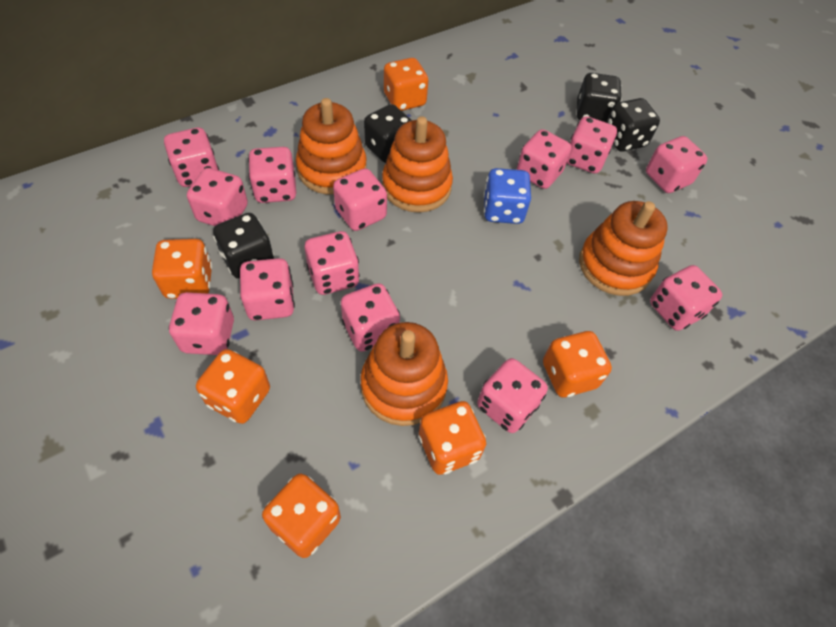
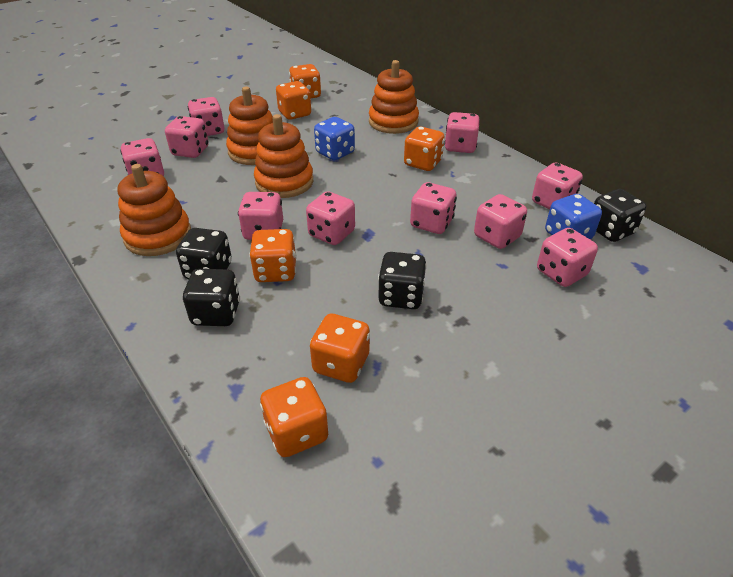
blue dice: 1 -> 2
pink dice: 13 -> 10

